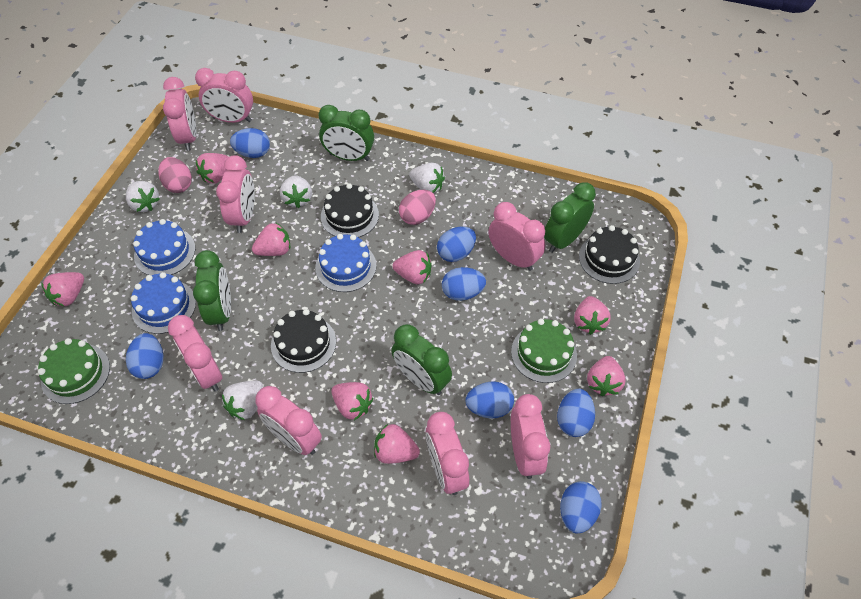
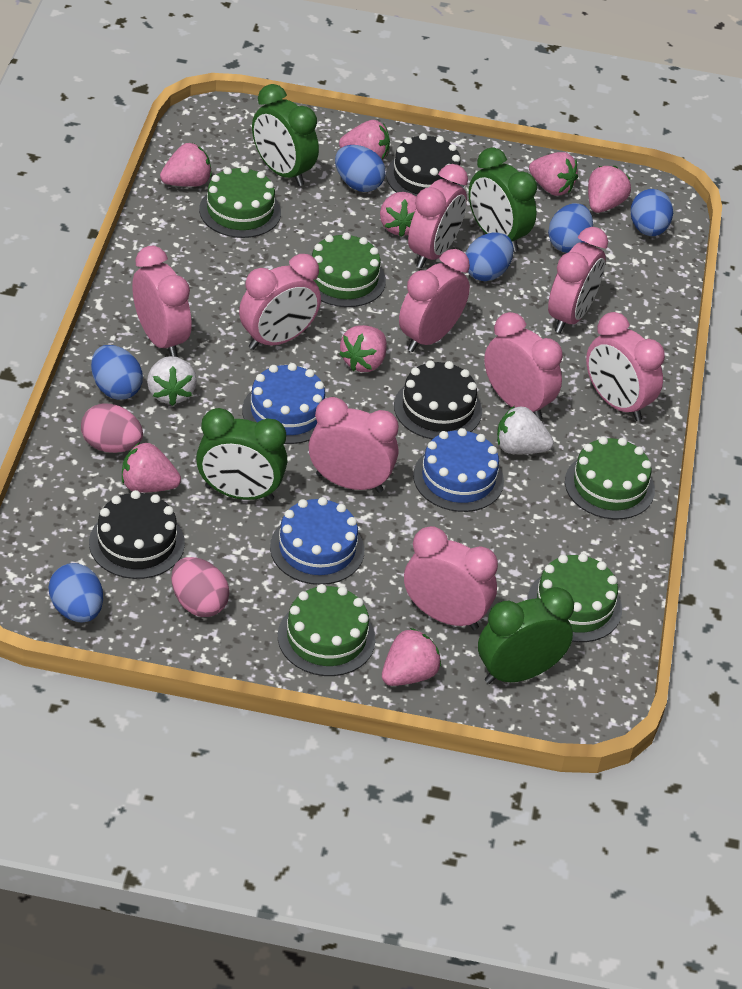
blue egg: 7 -> 6
green cake: 2 -> 5
pink clock: 8 -> 9
white strawberry: 4 -> 2

